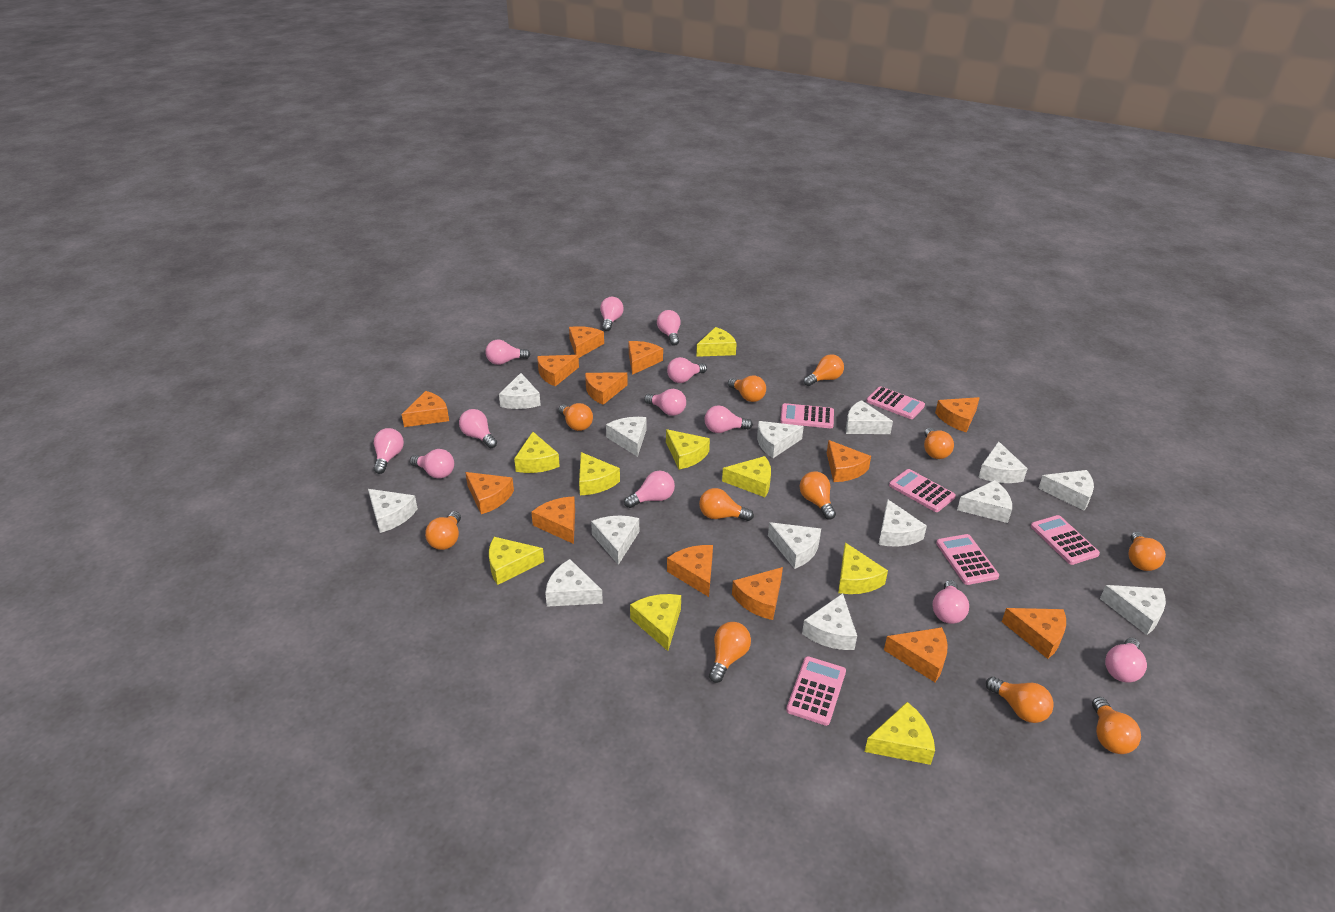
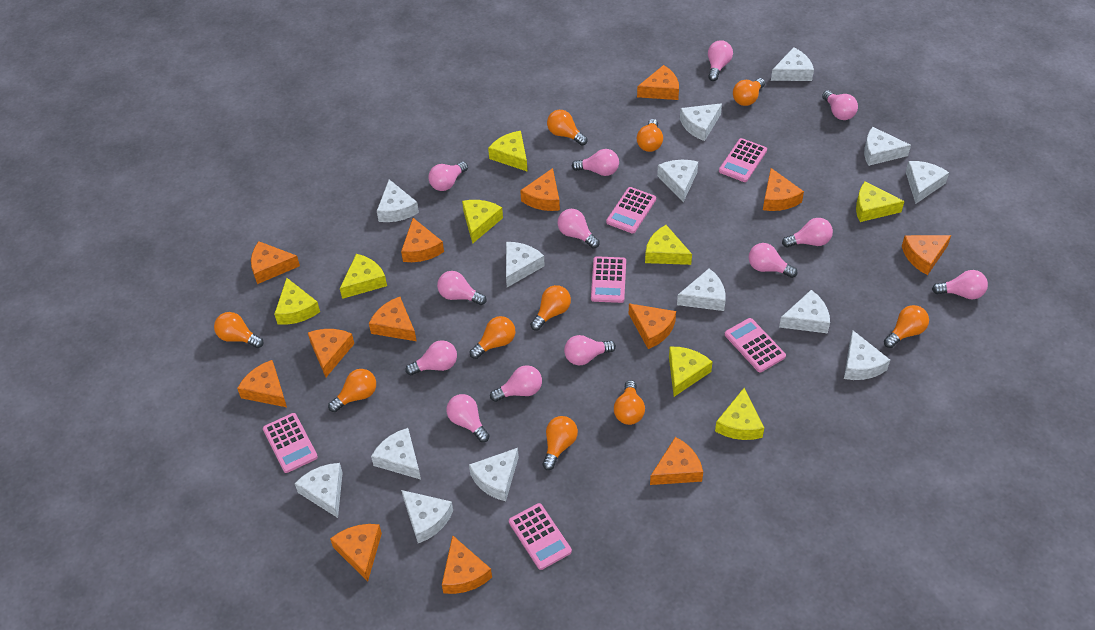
orange light bulb: 11 -> 10
pink light bulb: 12 -> 13
yellow cheese: 9 -> 8

